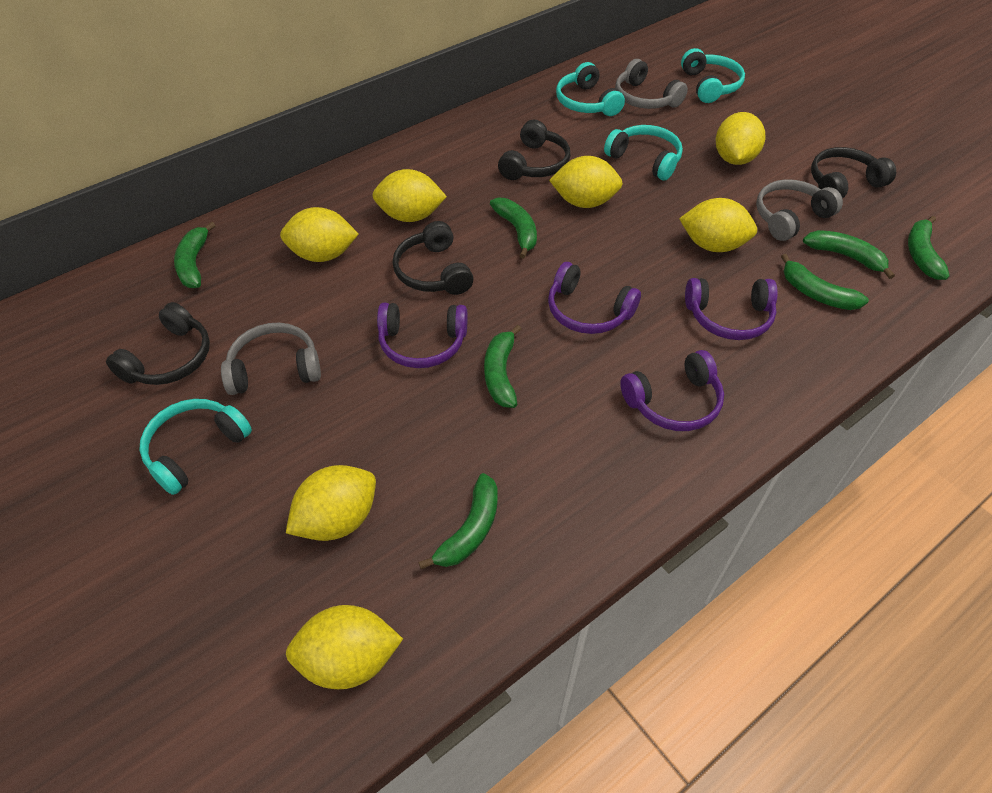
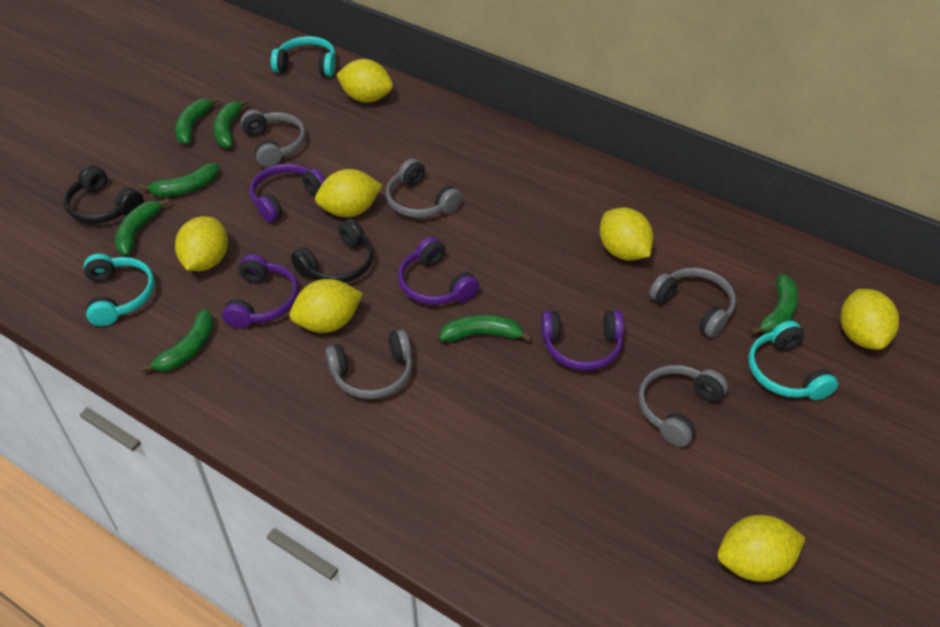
black headphones: 4 -> 2
grey headphones: 3 -> 5
turquoise headphones: 4 -> 3

